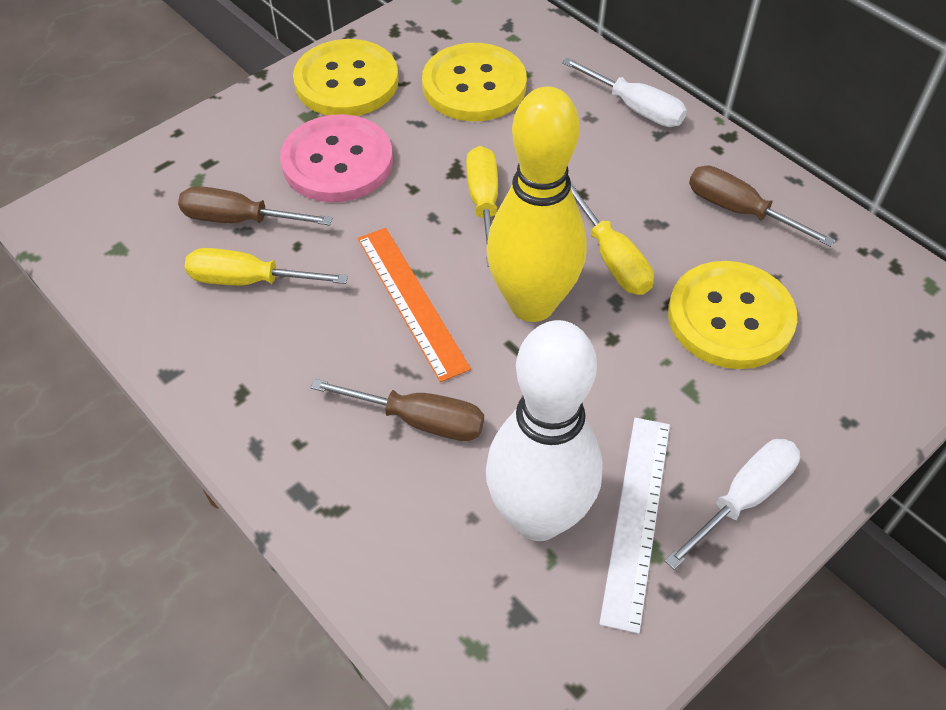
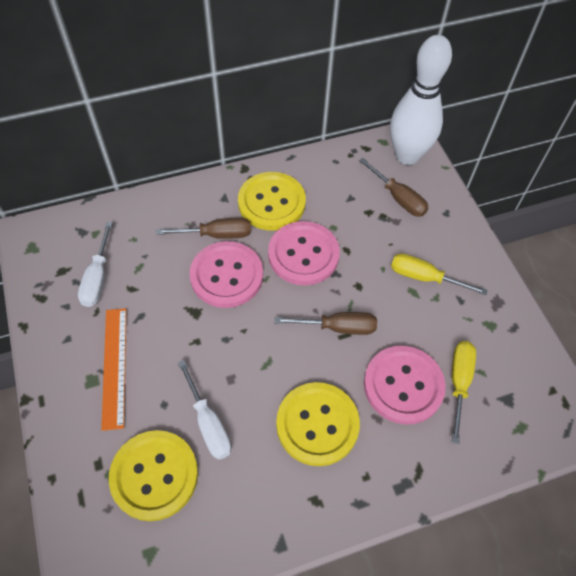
pink button: 1 -> 3
white ruler: 1 -> 0
yellow bowling pin: 1 -> 0
yellow screwdriver: 3 -> 2

